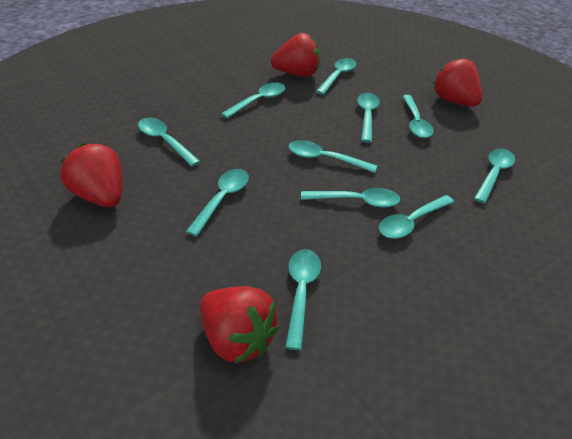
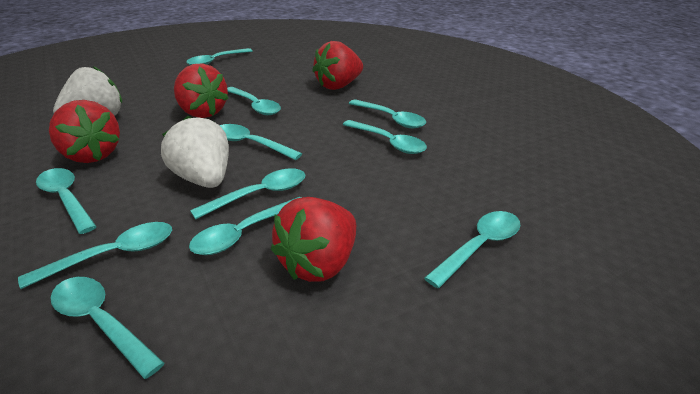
white strawberry: 0 -> 2

